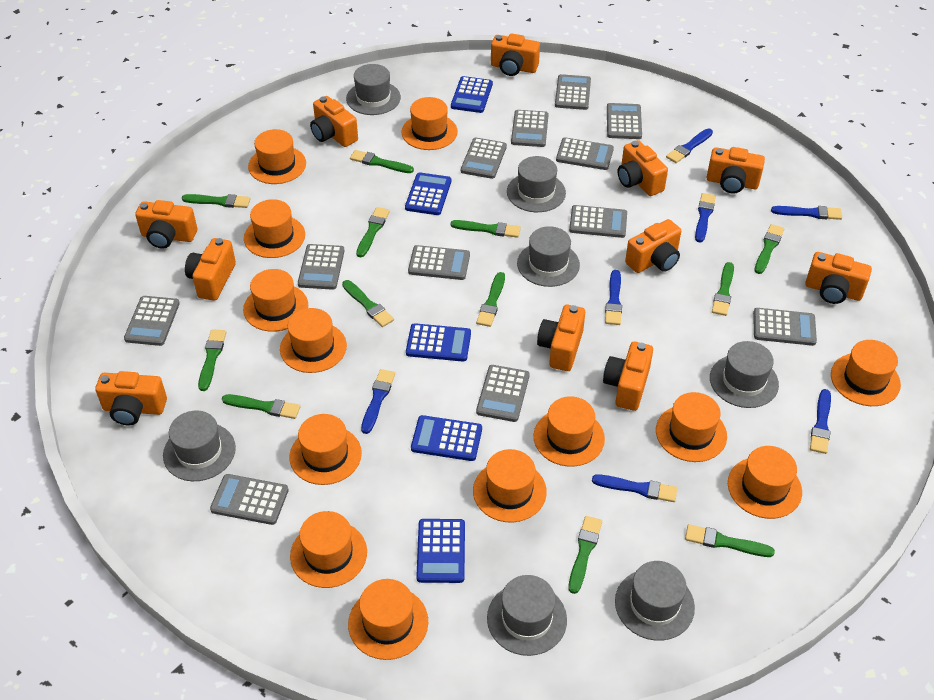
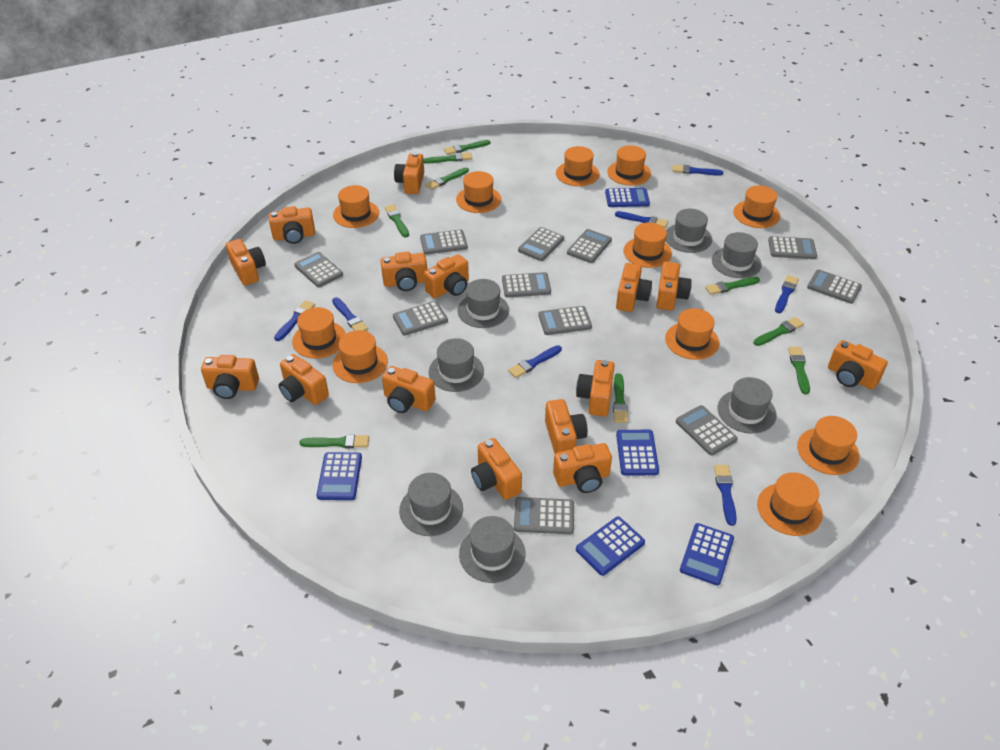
green brush: 12 -> 9
grey calculator: 12 -> 11
orange camera: 11 -> 15
orange hat: 13 -> 11

